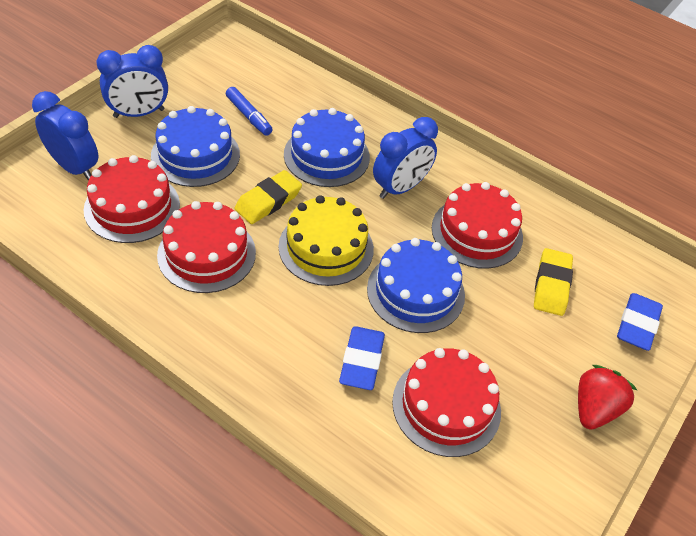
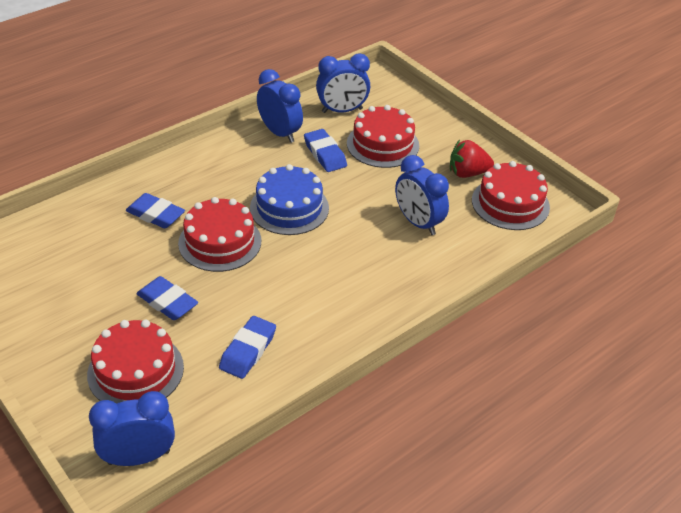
blue cake: 3 -> 1
blue clock: 3 -> 4
blue eraser: 2 -> 4
blue marker: 1 -> 0
yellow cake: 1 -> 0
yellow eraser: 2 -> 0

